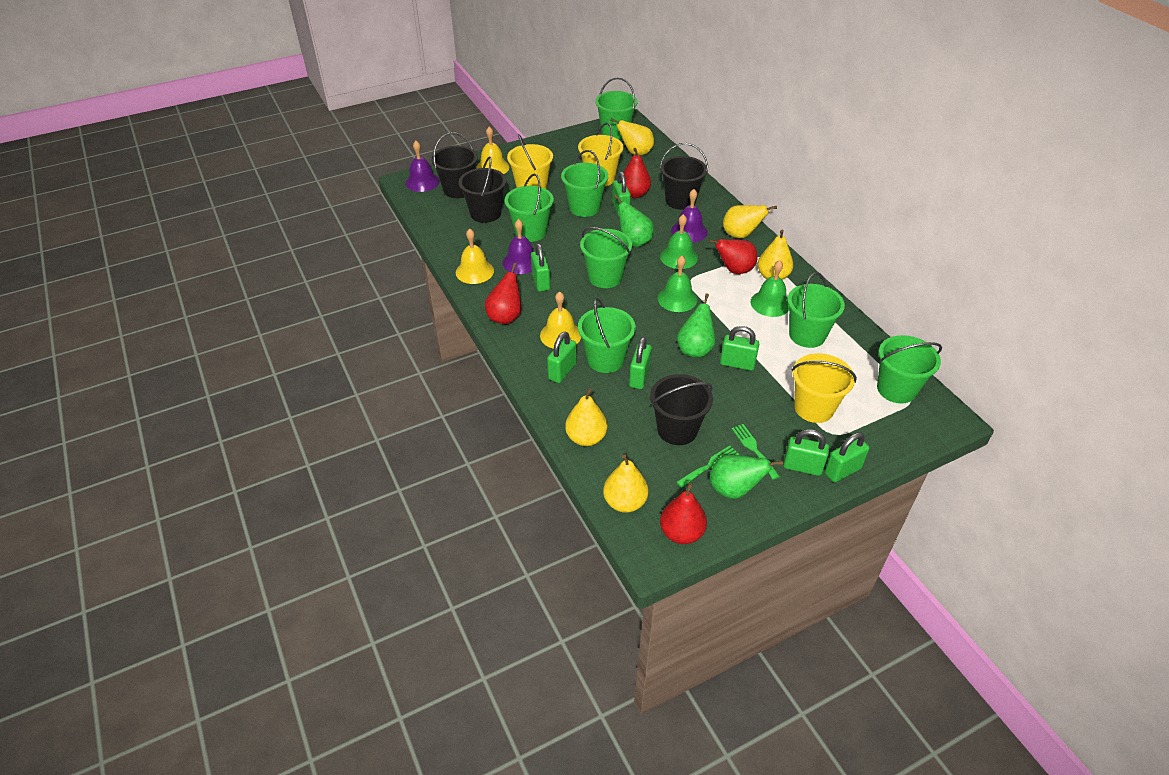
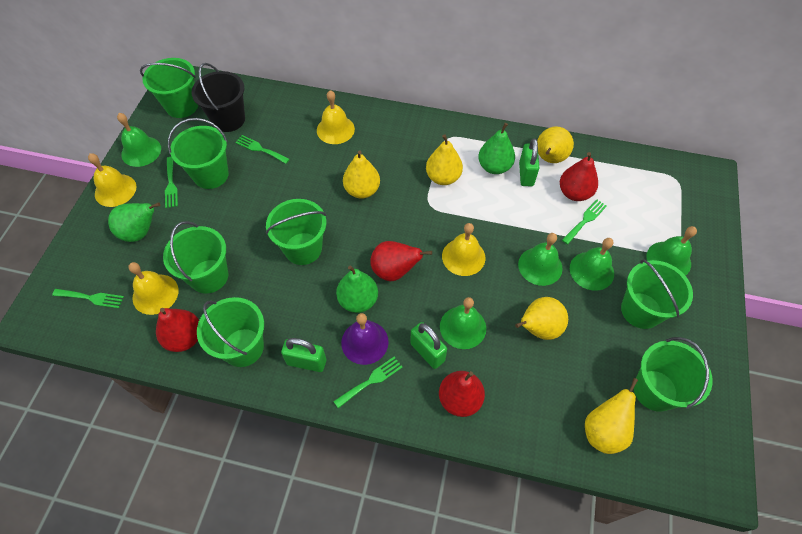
black bucket: 4 -> 1
green bell: 3 -> 5
green fork: 2 -> 5
green padlock: 7 -> 3
purple bell: 3 -> 1
yellow bell: 3 -> 4
yellow bucket: 3 -> 0

